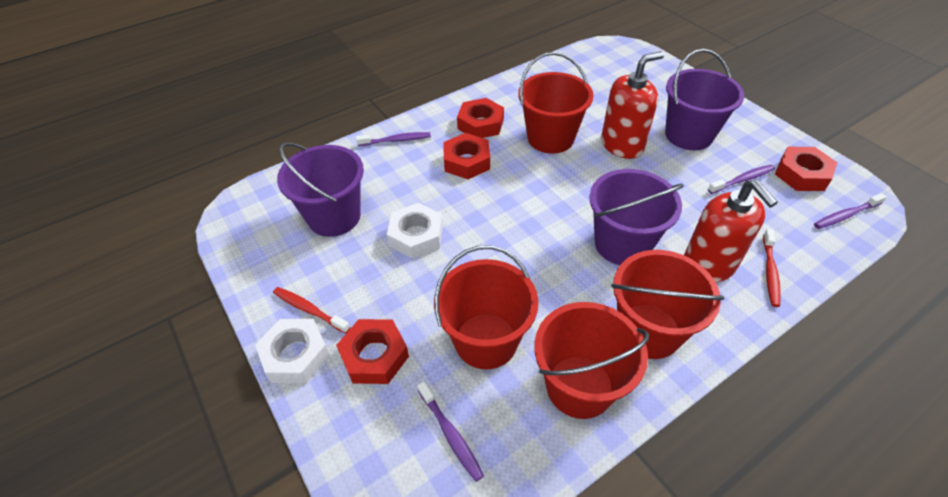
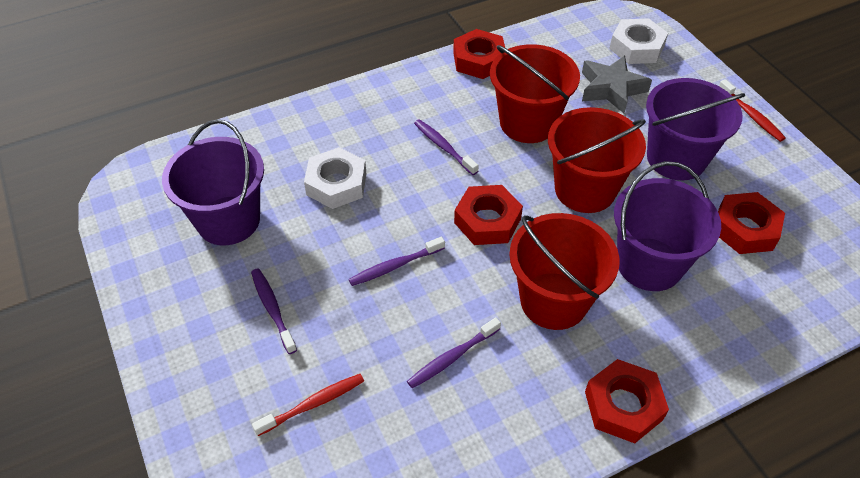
grey star: 0 -> 1
red bucket: 4 -> 3
red soap dispenser: 2 -> 0

